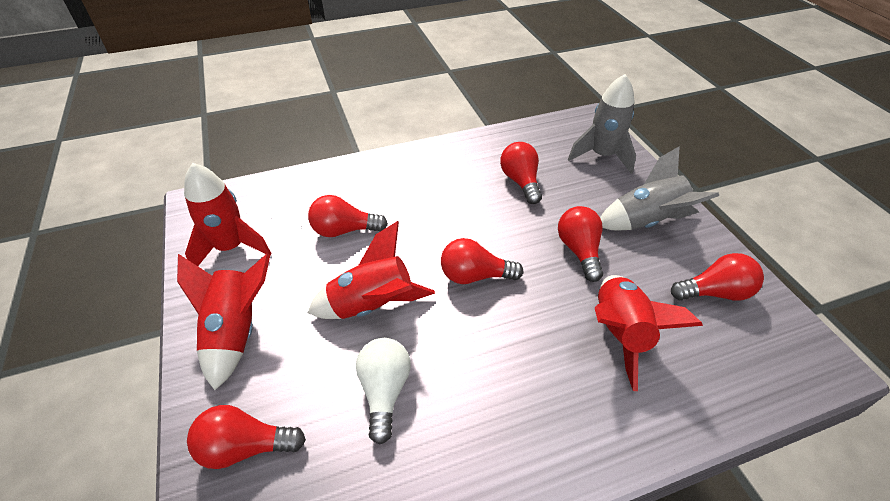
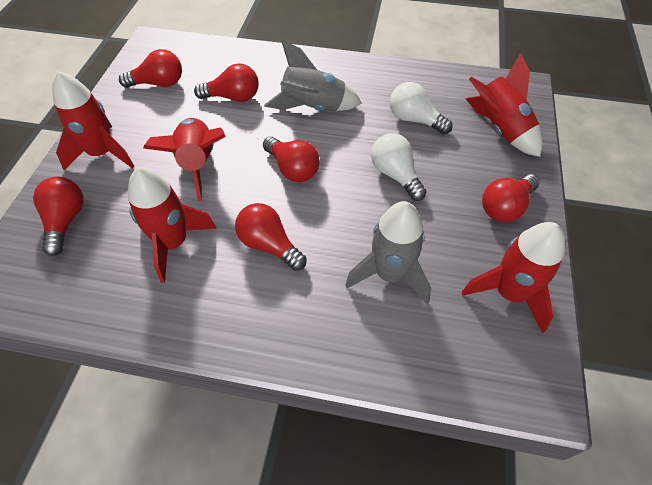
red rocket: 4 -> 5
white light bulb: 1 -> 2

